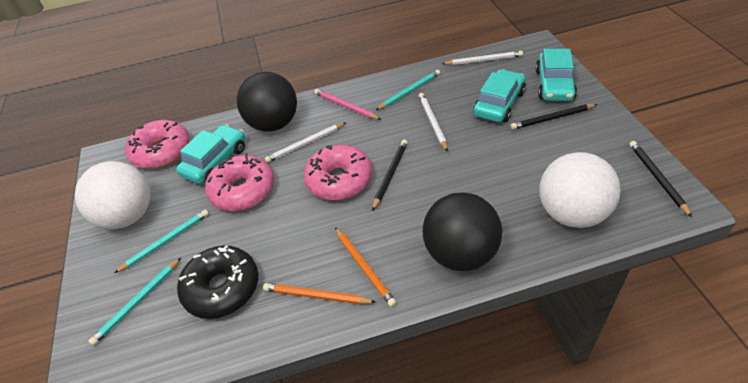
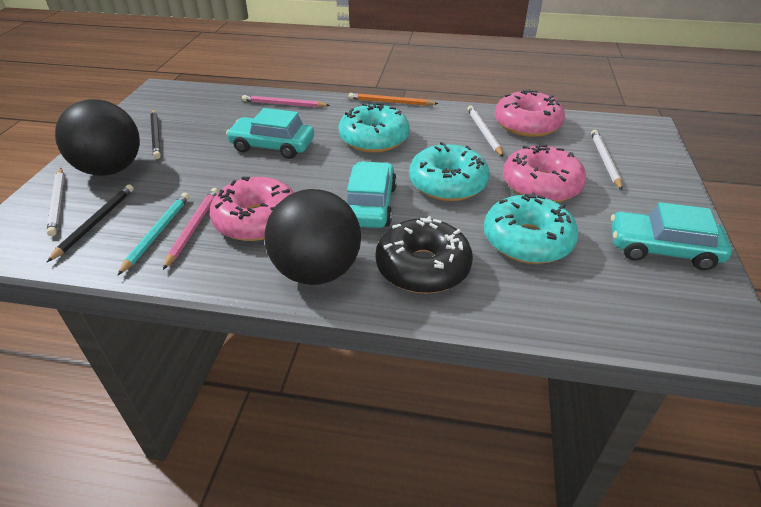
black pencil: 3 -> 2
orange pencil: 2 -> 1
pink pencil: 1 -> 2
turquoise donut: 0 -> 3
turquoise pencil: 3 -> 1
white ball: 2 -> 0

